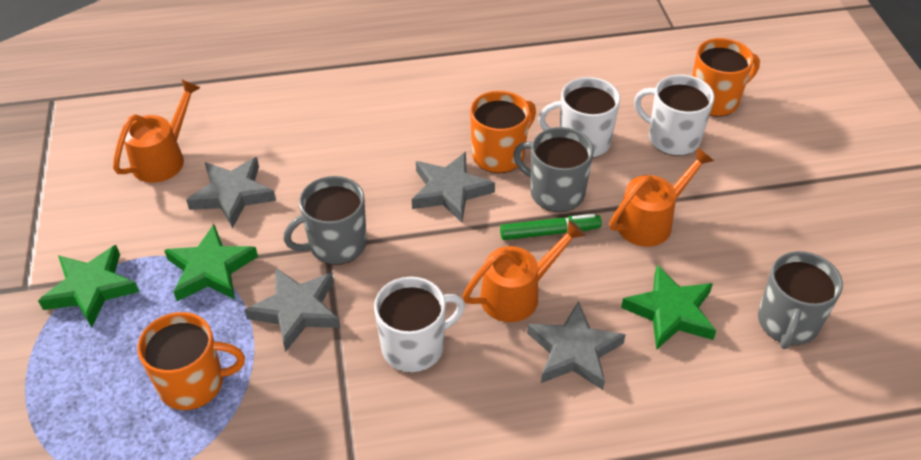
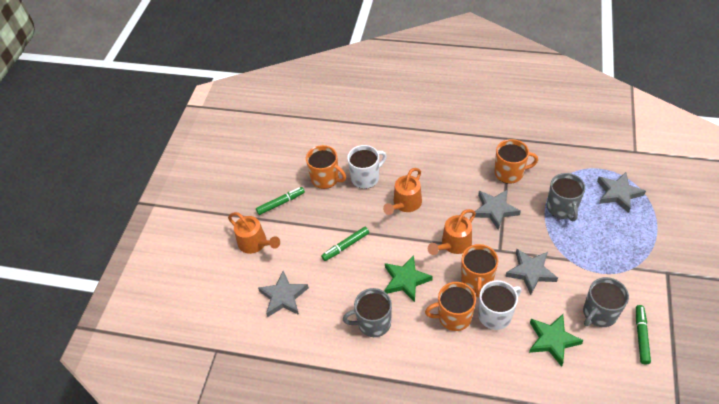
green marker: 1 -> 3
green star: 3 -> 2
orange mug: 3 -> 4
white mug: 3 -> 2

